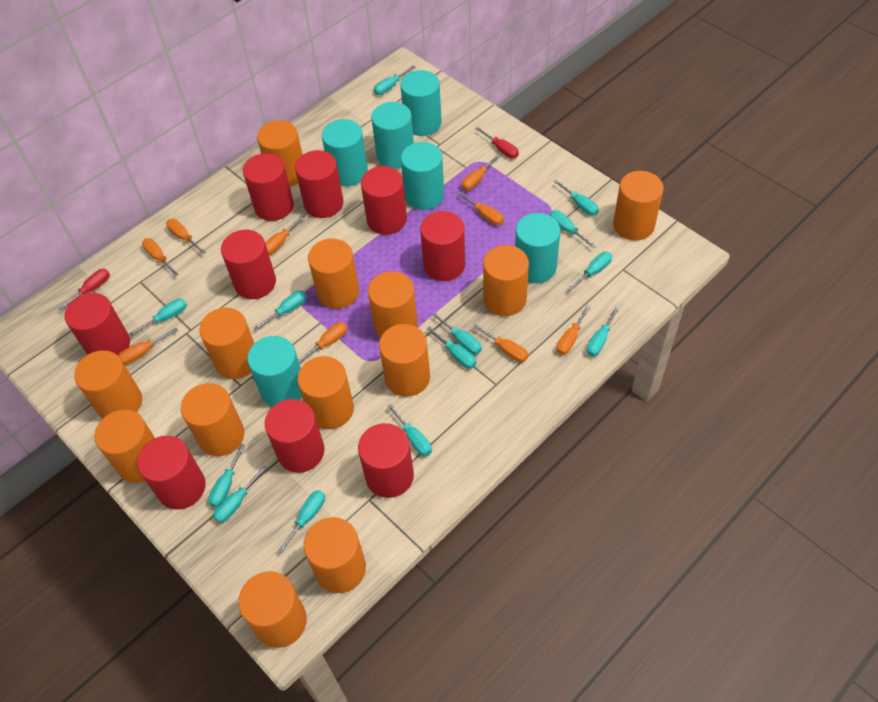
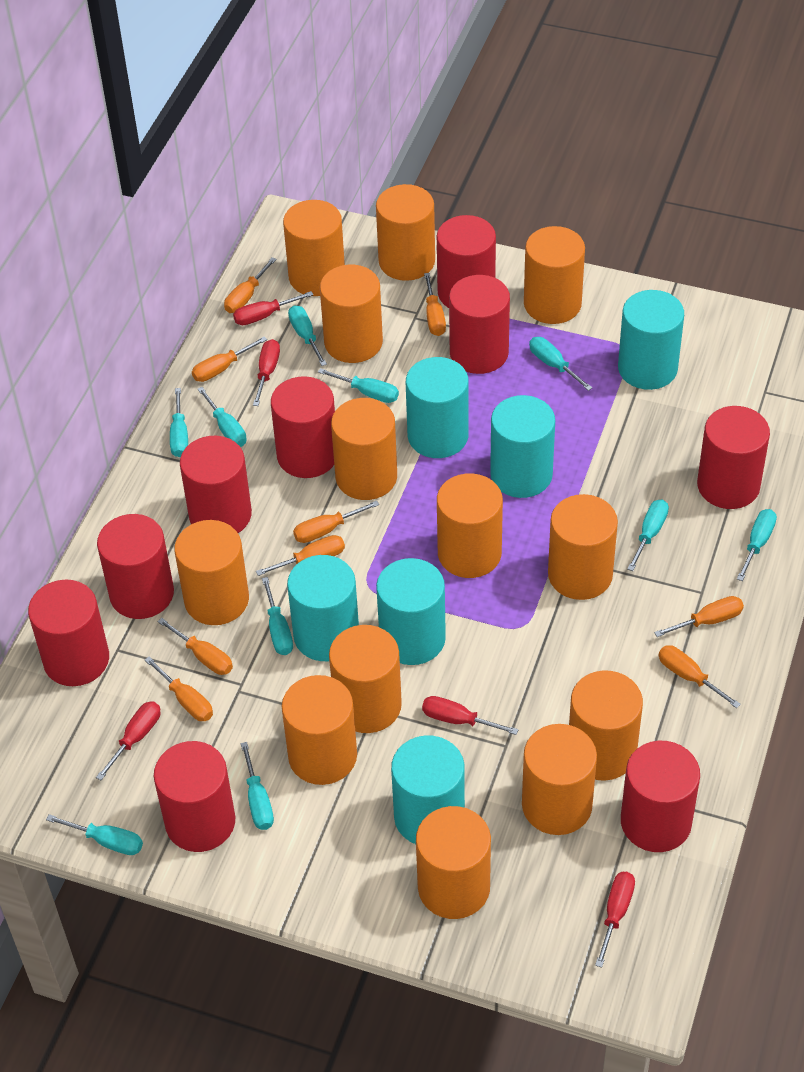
red screwdriver: 2 -> 5
turquoise screwdriver: 13 -> 10

